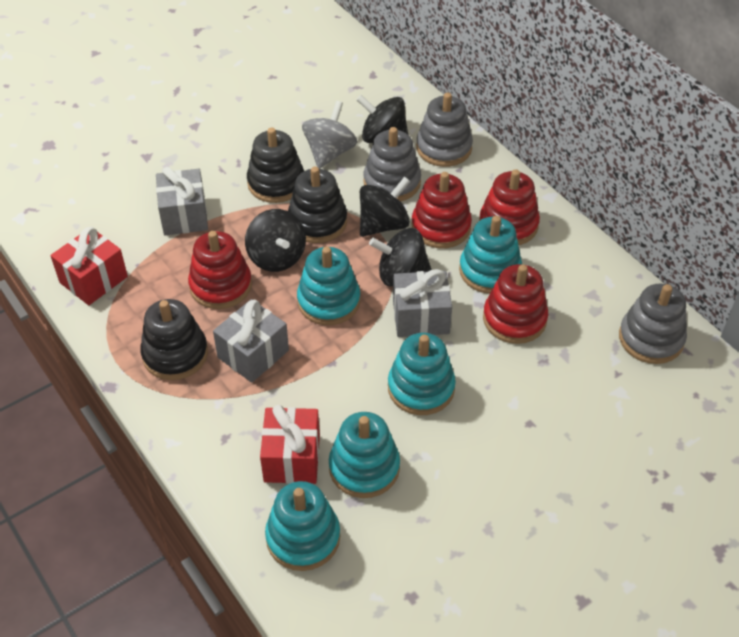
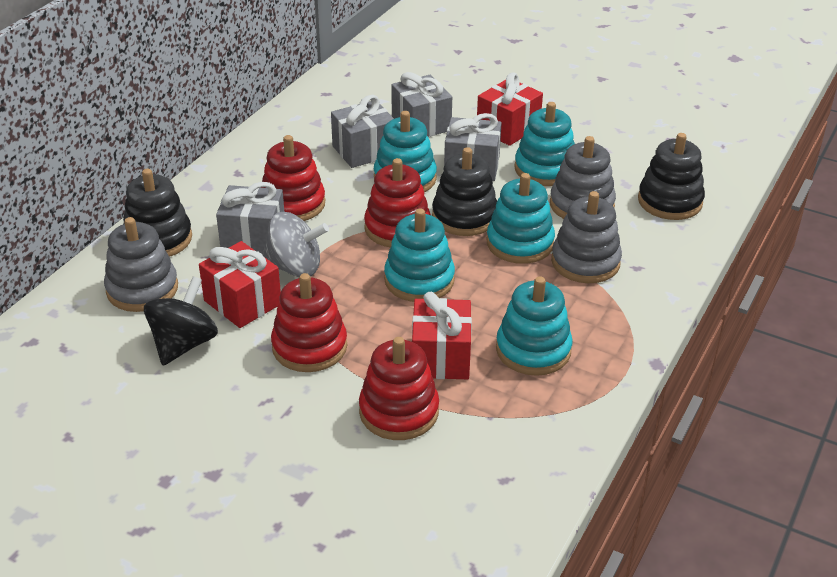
black spinning top: 4 -> 1
grey gift: 3 -> 4
red gift: 2 -> 3

